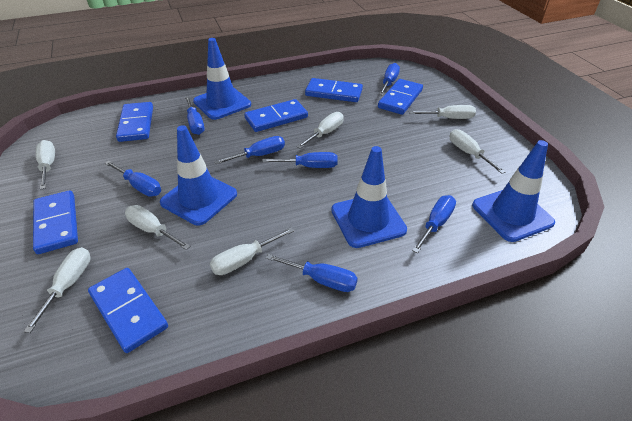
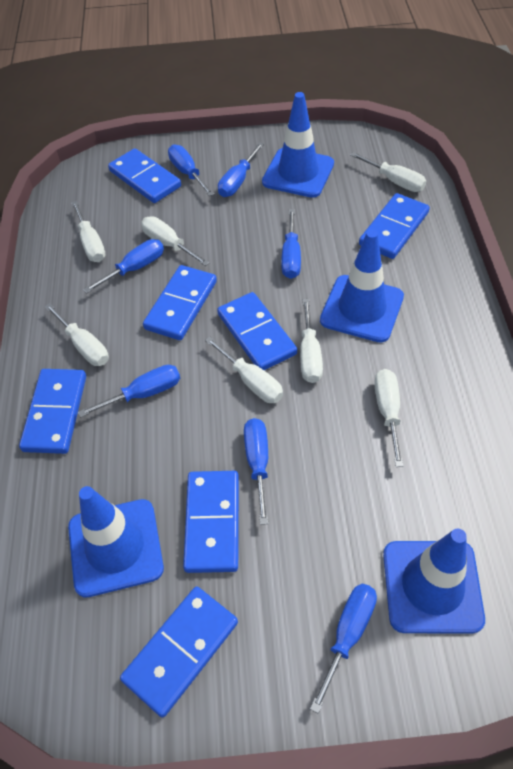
blue domino: 6 -> 7

